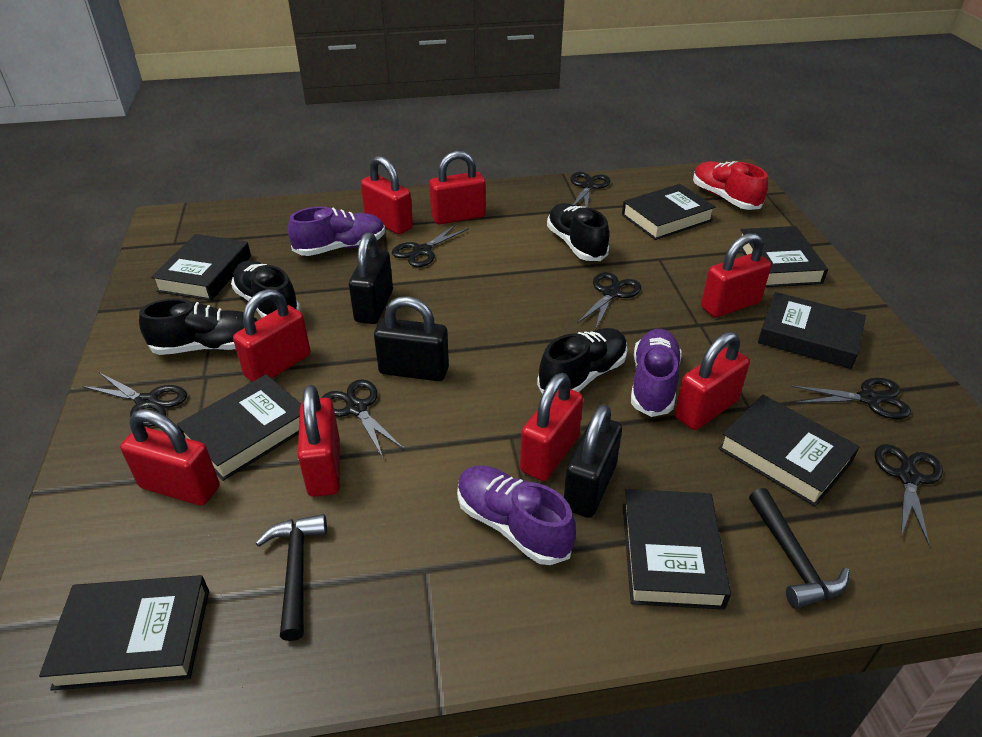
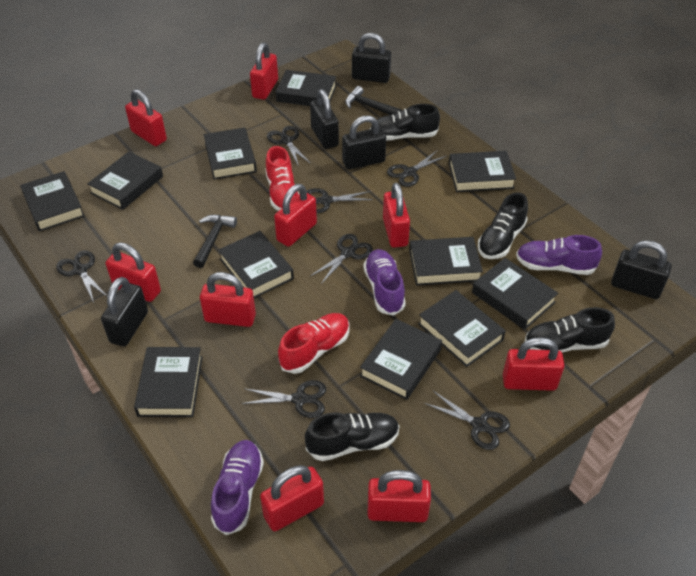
black book: 8 -> 11
black padlock: 3 -> 5
red padlock: 8 -> 9
red shoe: 1 -> 2

